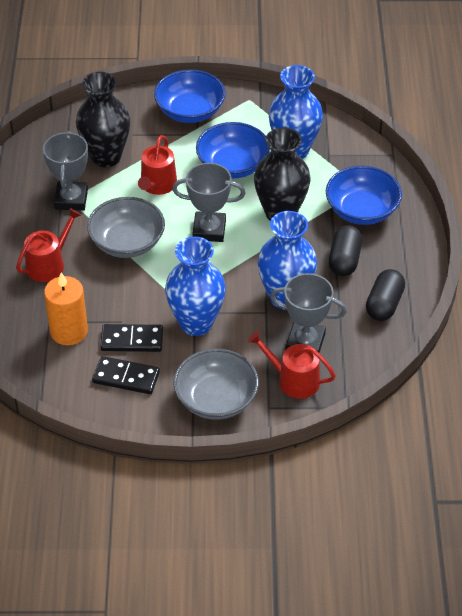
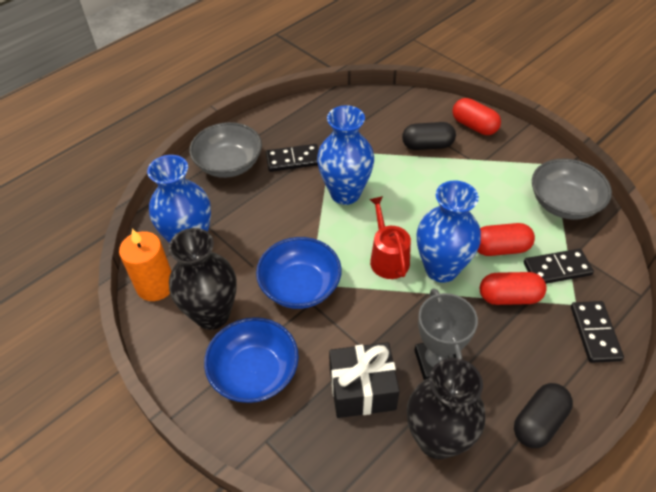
black domino: 2 -> 3
black gift: 0 -> 1
blue bowl: 3 -> 2
grey trophy: 3 -> 1
red capsule: 0 -> 3
red watering can: 3 -> 1

